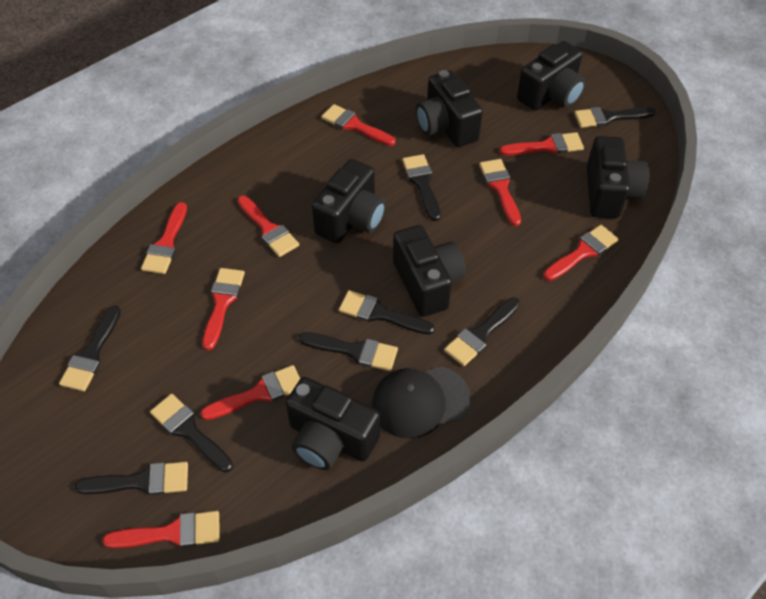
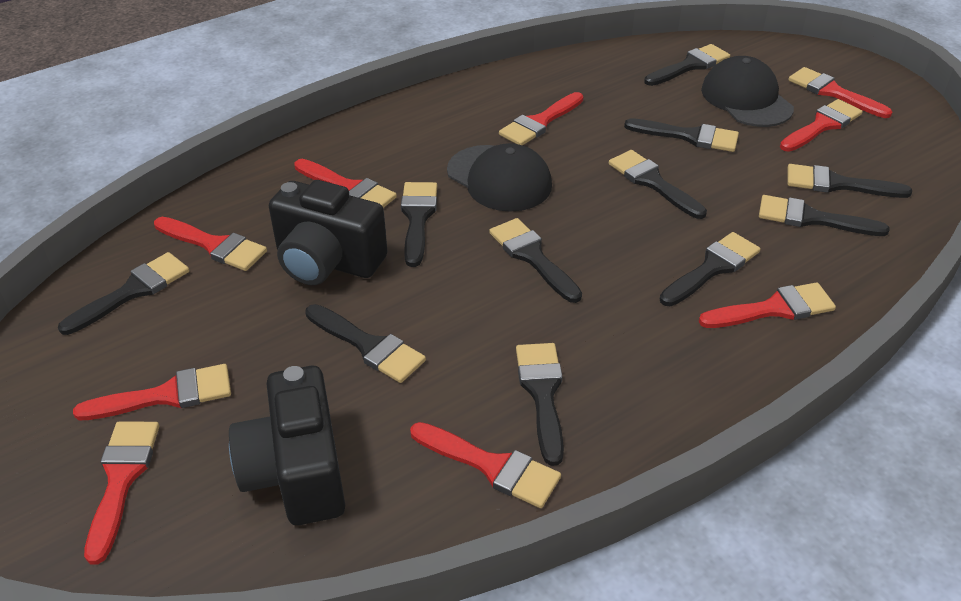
black brush: 8 -> 11
black camera: 6 -> 2
black cap: 1 -> 2

